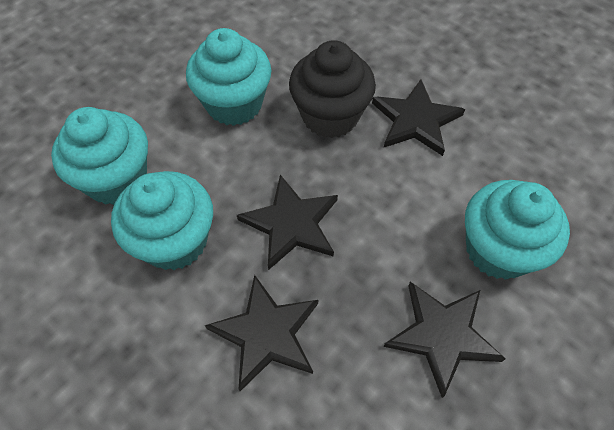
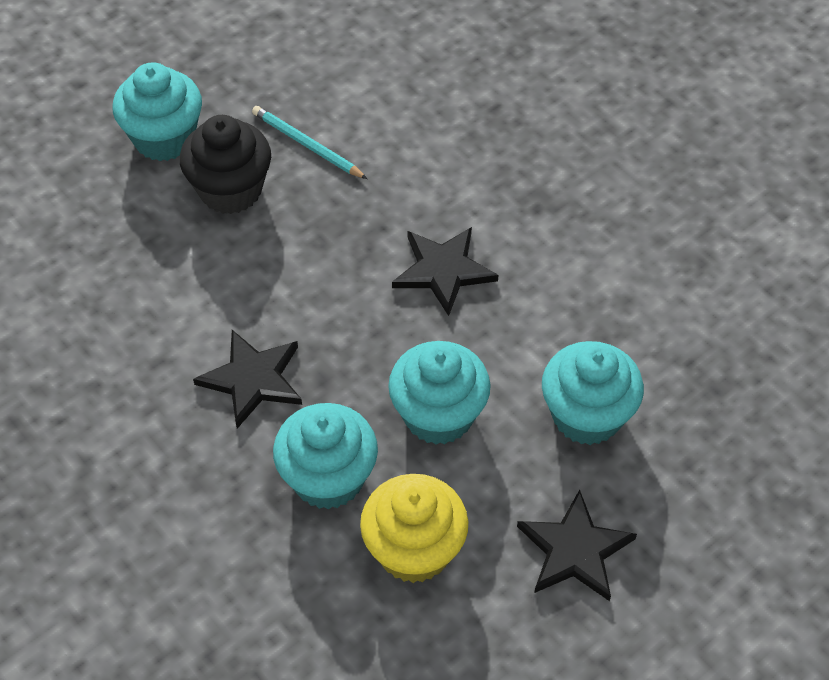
black star: 4 -> 3
turquoise pencil: 0 -> 1
yellow cupcake: 0 -> 1

